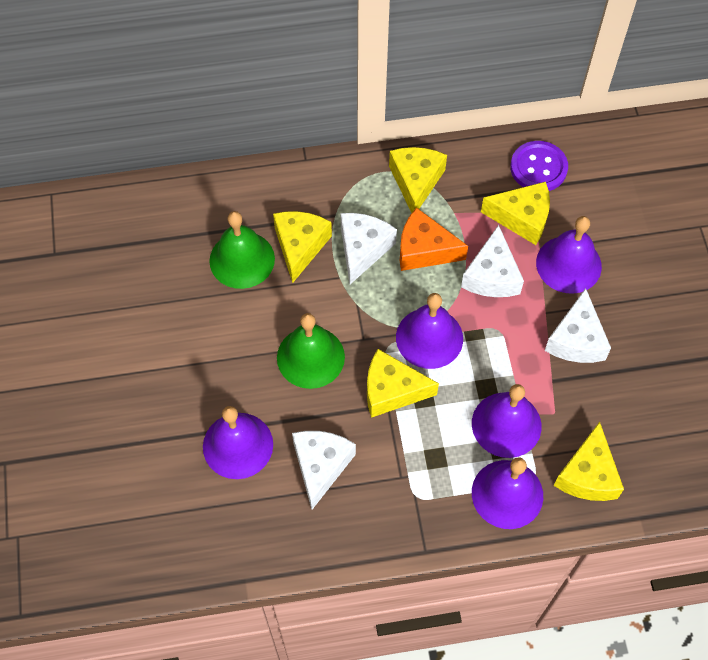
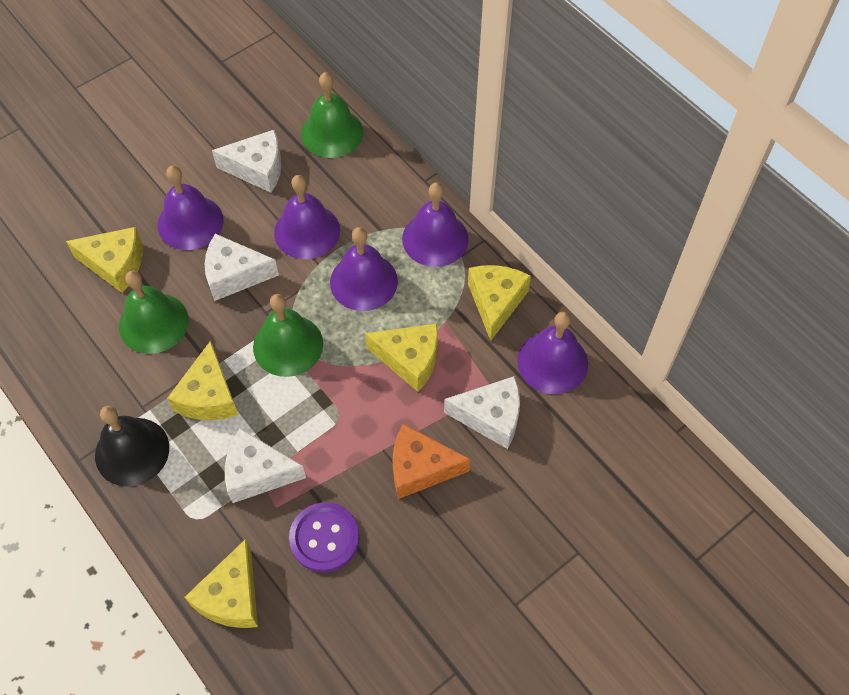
black bell: 0 -> 1
green bell: 2 -> 3

